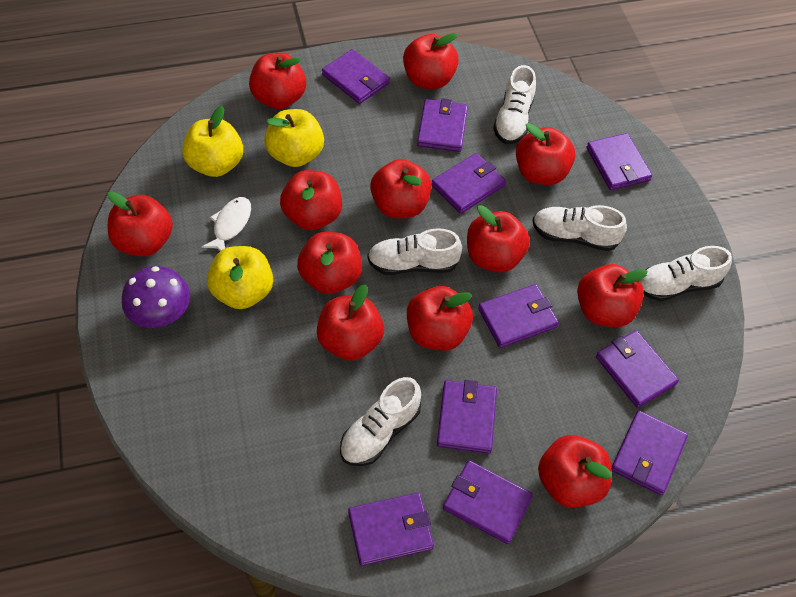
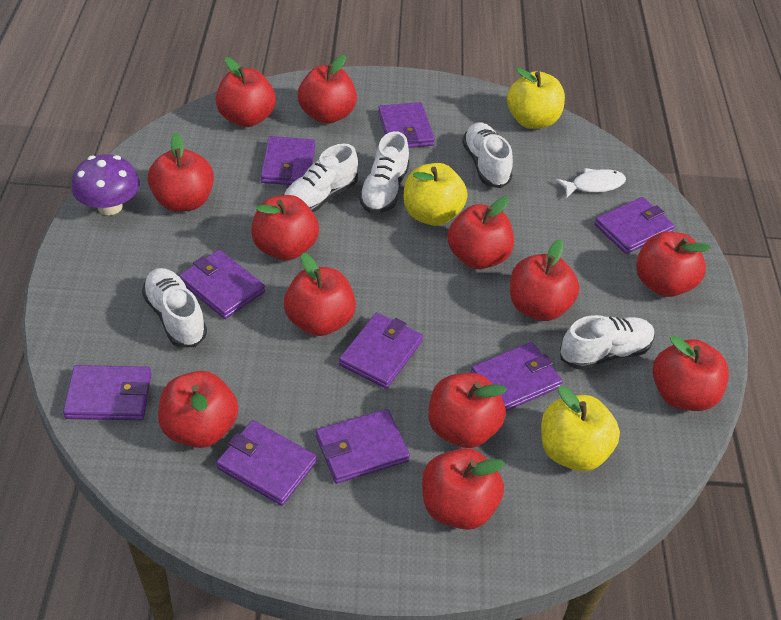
purple wallet: 10 -> 9

